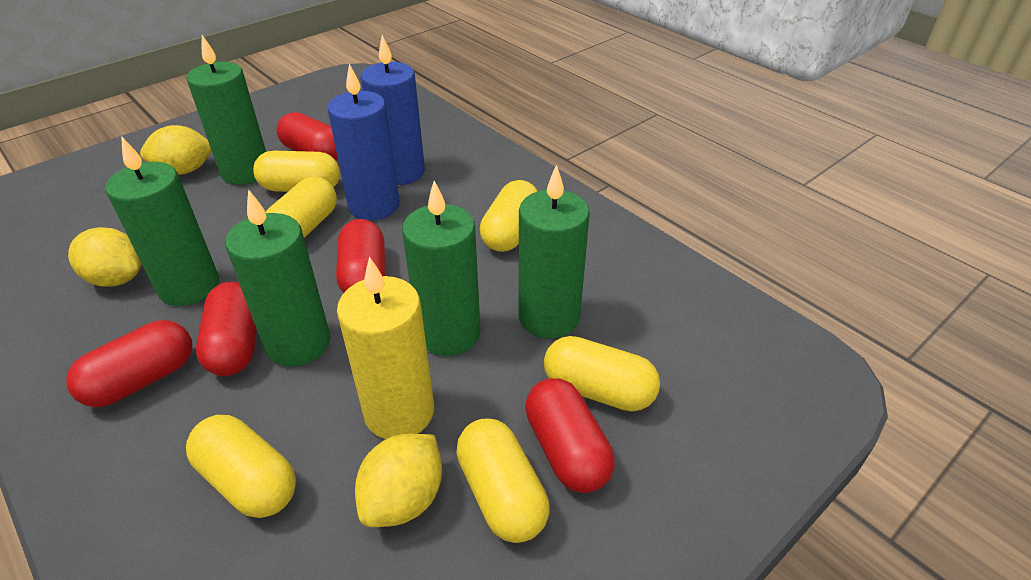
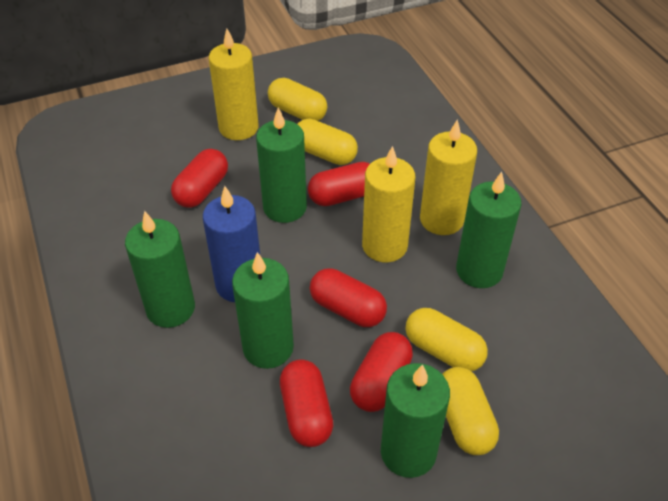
blue candle: 2 -> 1
yellow candle: 1 -> 3
yellow capsule: 6 -> 4
yellow lemon: 3 -> 0

